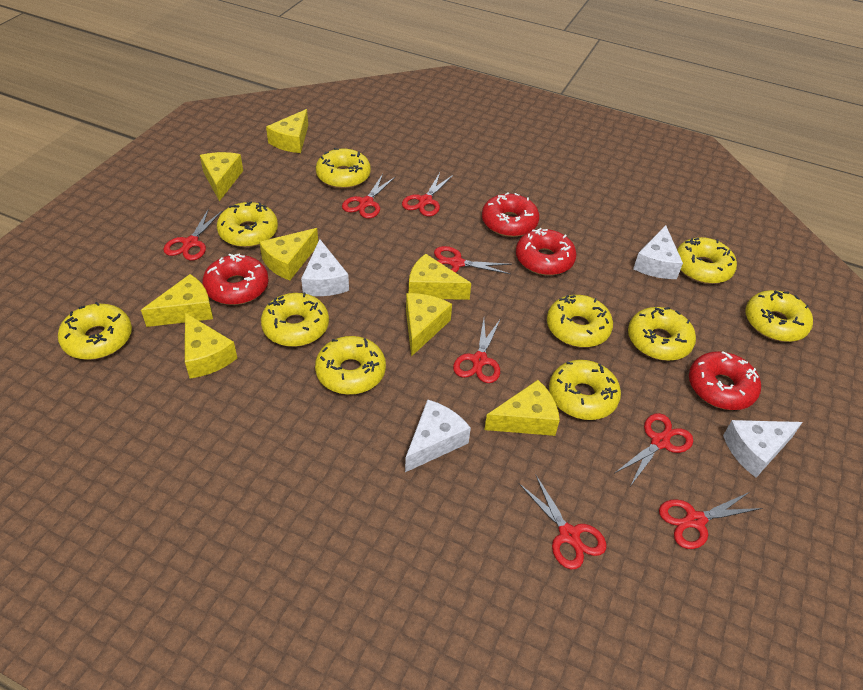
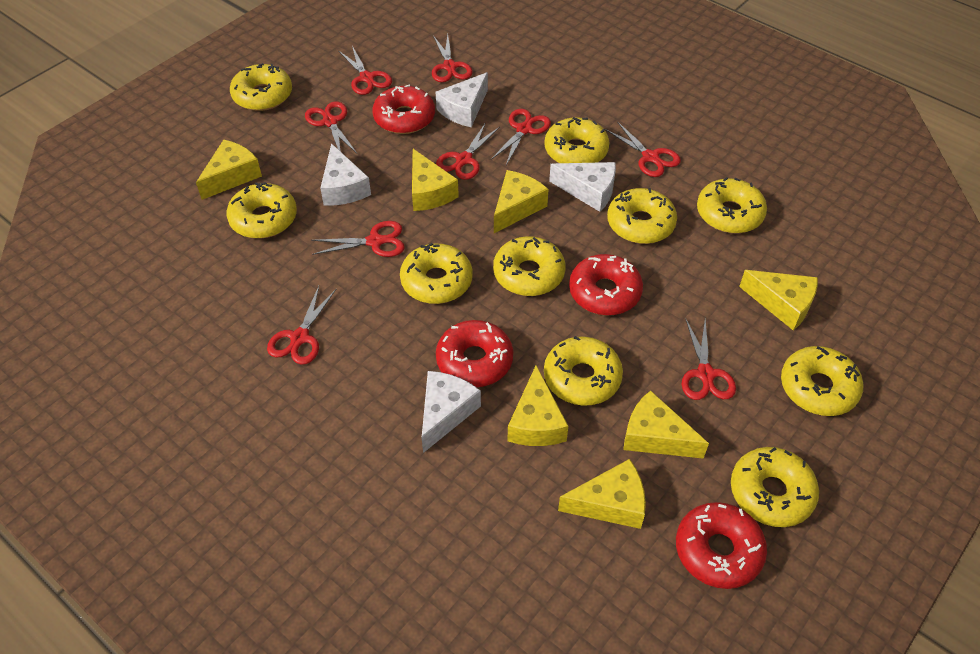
red scissors: 8 -> 9
yellow cheese: 8 -> 7

